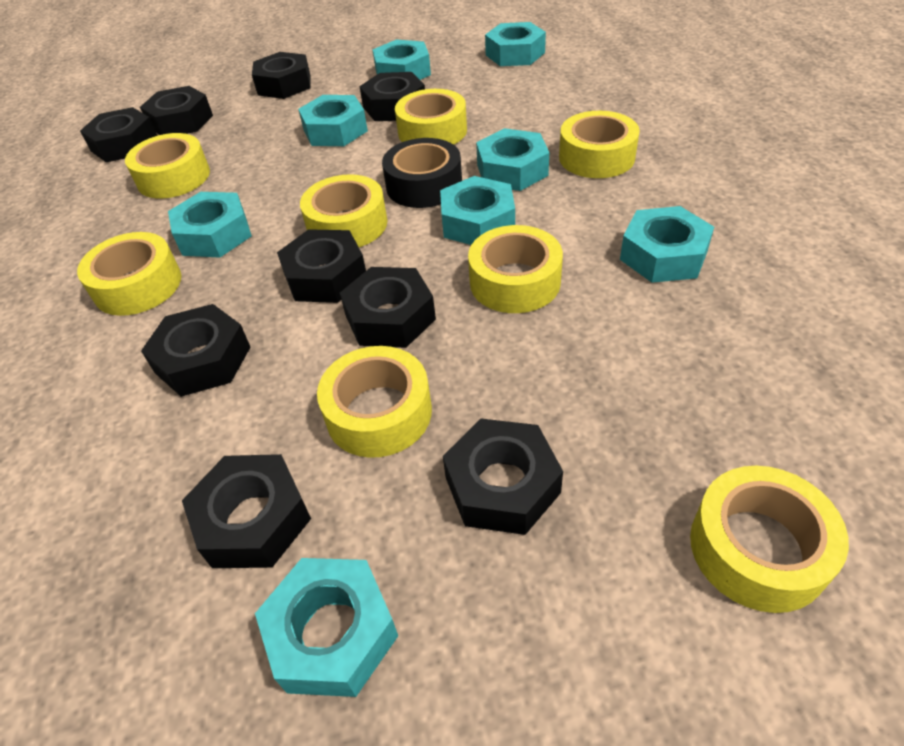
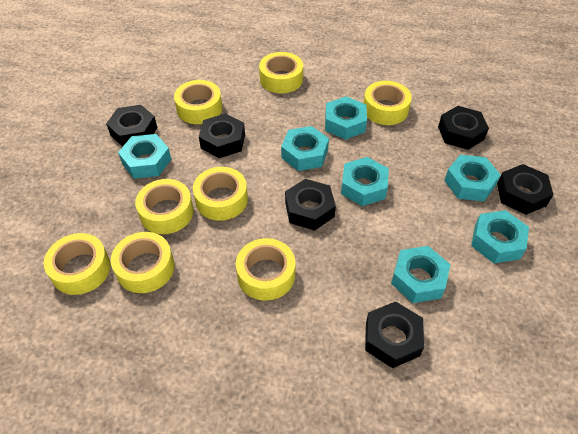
black nut: 9 -> 6
black tape: 1 -> 0
turquoise nut: 8 -> 7

